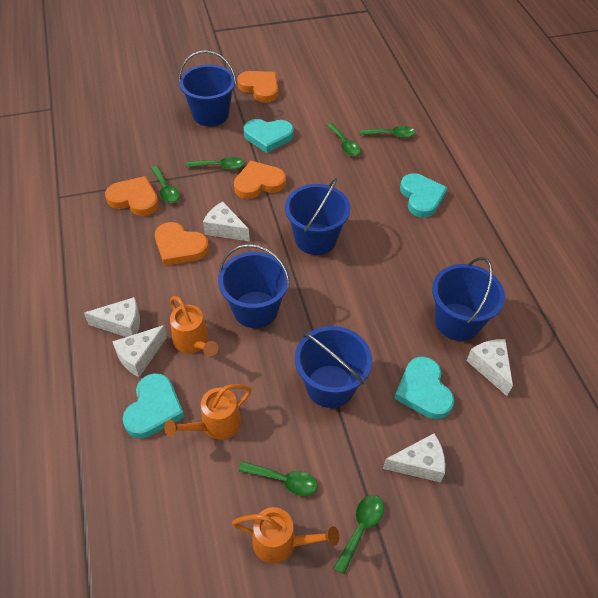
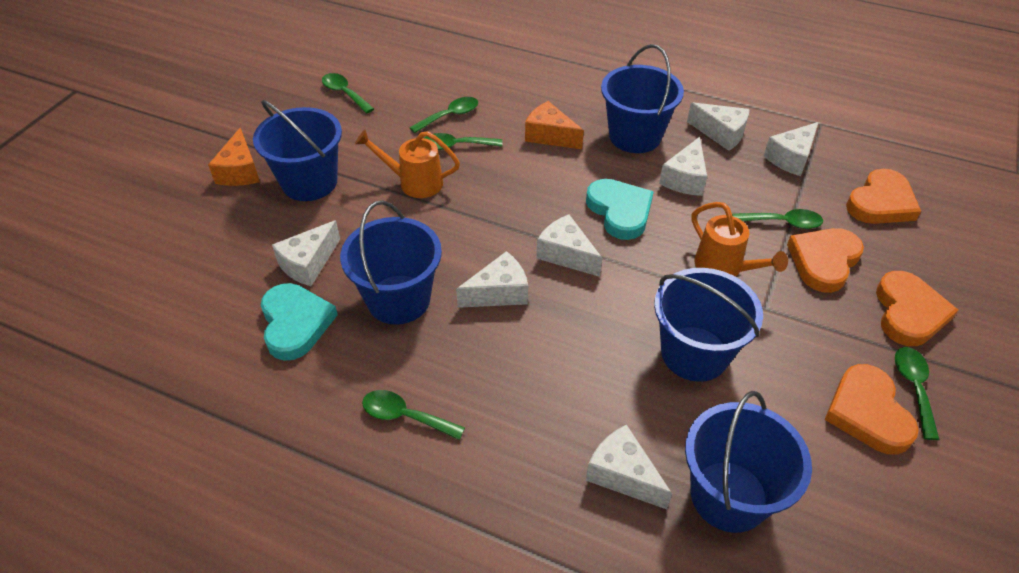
orange cheese: 0 -> 2
orange watering can: 3 -> 2
turquoise heart: 4 -> 2
white cheese: 5 -> 7

